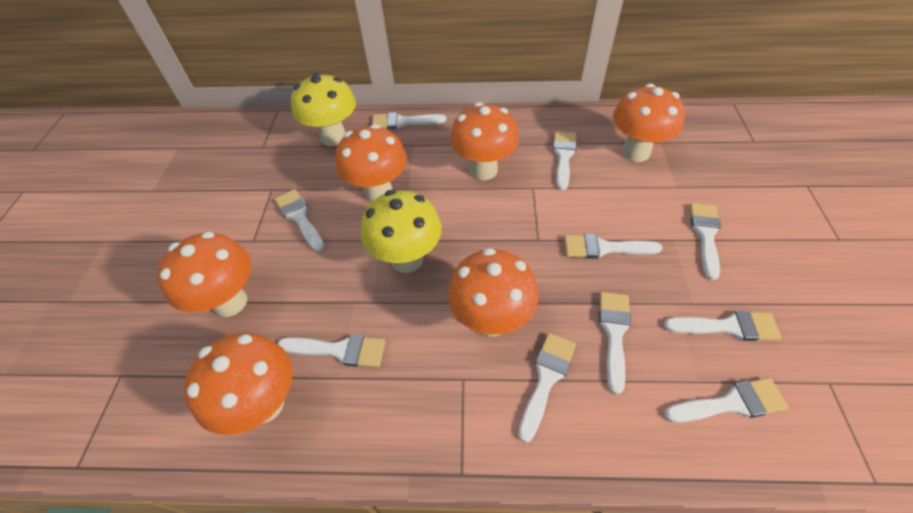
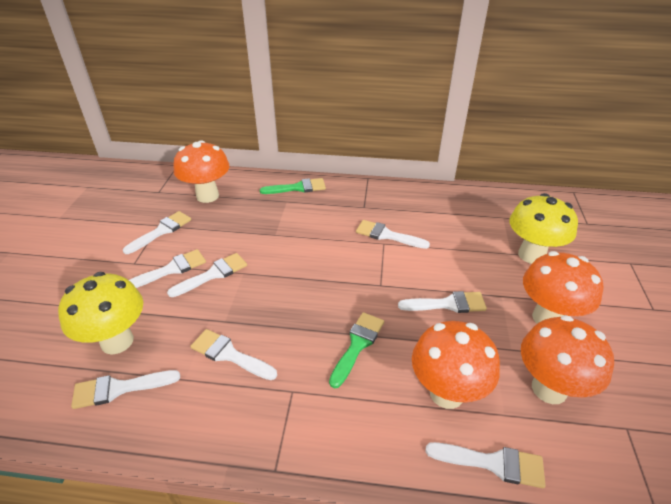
green brush: 0 -> 2
orange mushroom: 6 -> 4
white brush: 10 -> 8

